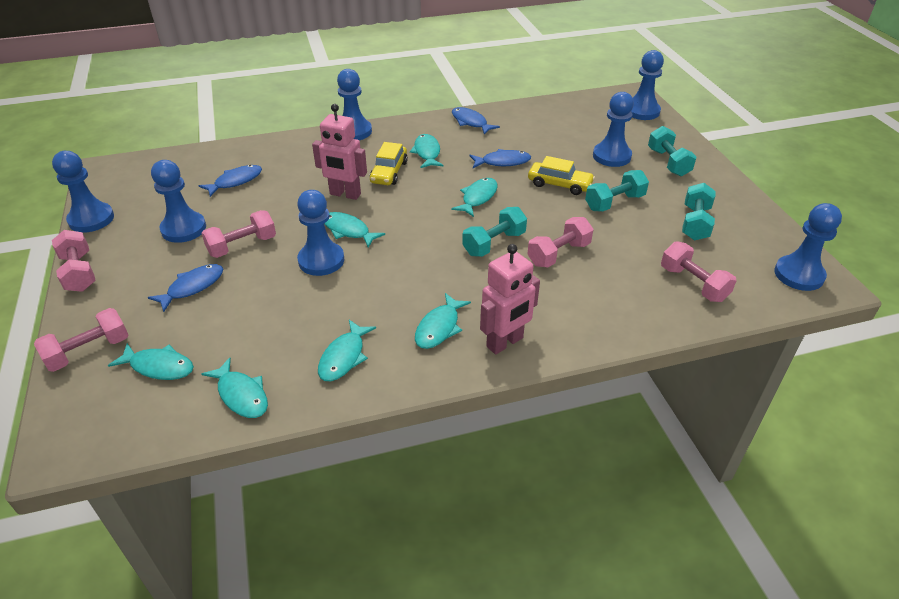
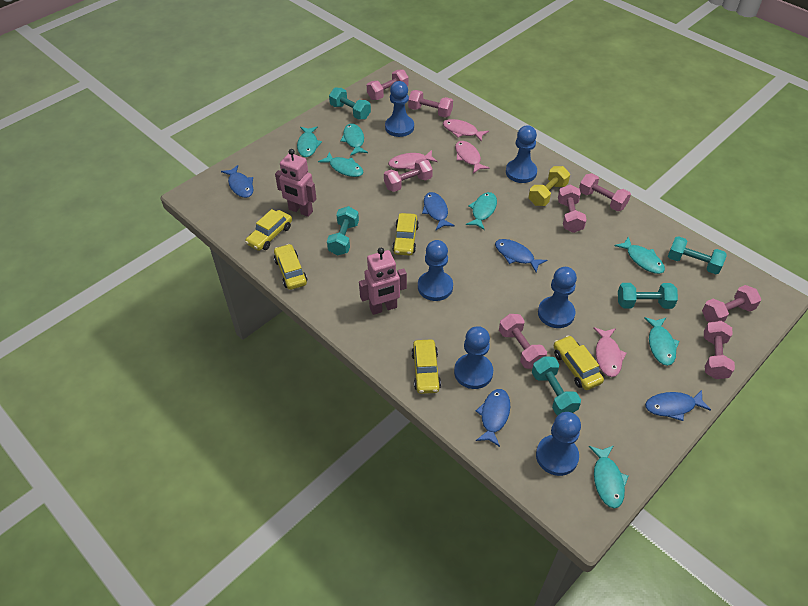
blue fish: 4 -> 5
blue pawn: 7 -> 6
pink dumbbell: 5 -> 8
pink fish: 0 -> 4
turquoise dumbbell: 4 -> 5
yellow car: 2 -> 5
yellow dumbbell: 0 -> 1

